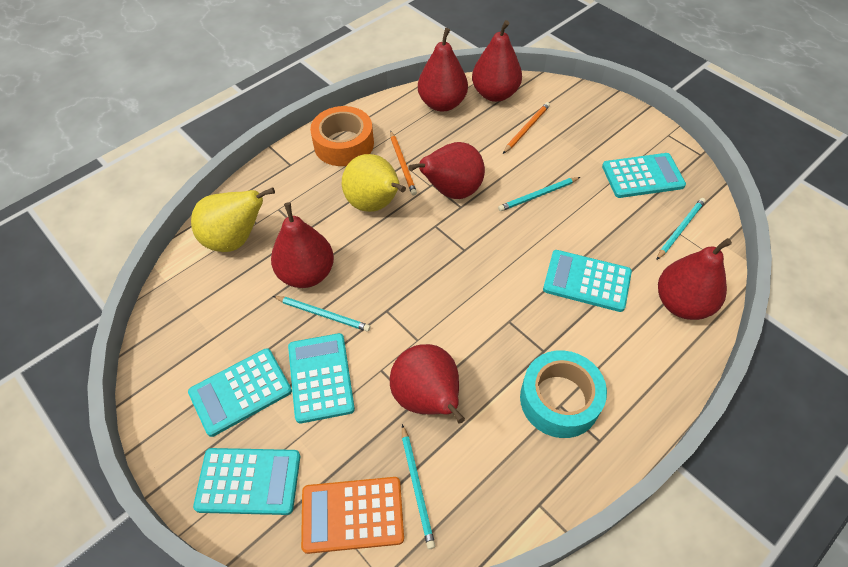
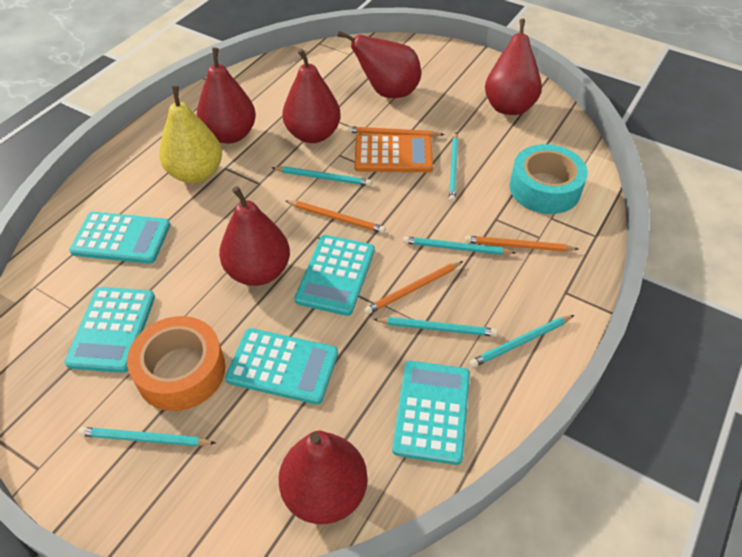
orange pencil: 2 -> 4
turquoise pencil: 4 -> 6
yellow pear: 2 -> 1

